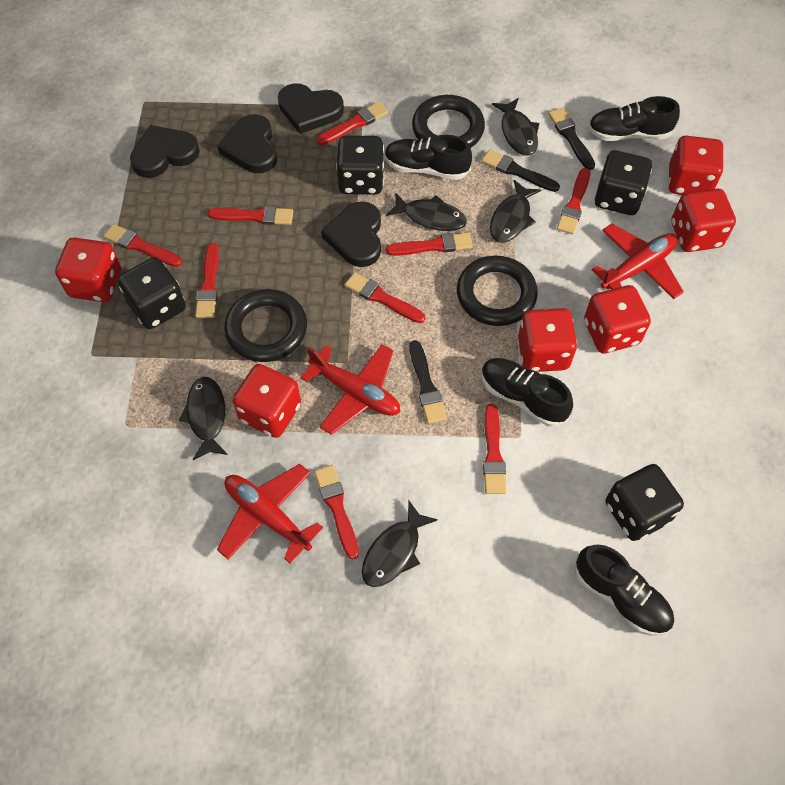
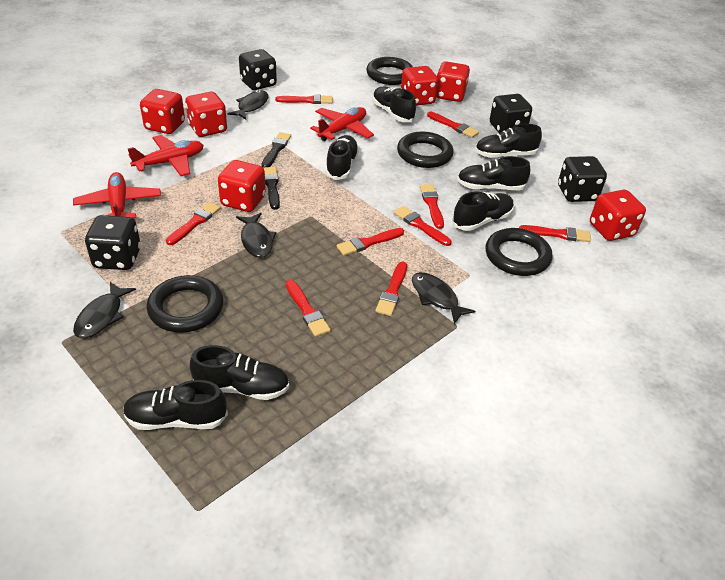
black brush: 3 -> 2
black fish: 5 -> 4
black heart: 4 -> 0
black ring: 3 -> 4
black shoe: 4 -> 7

